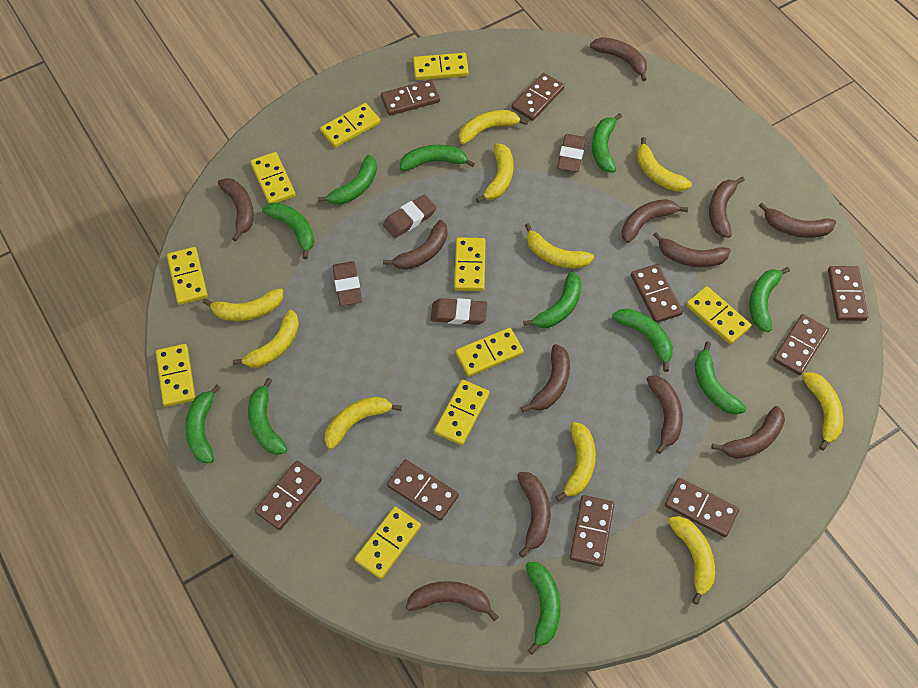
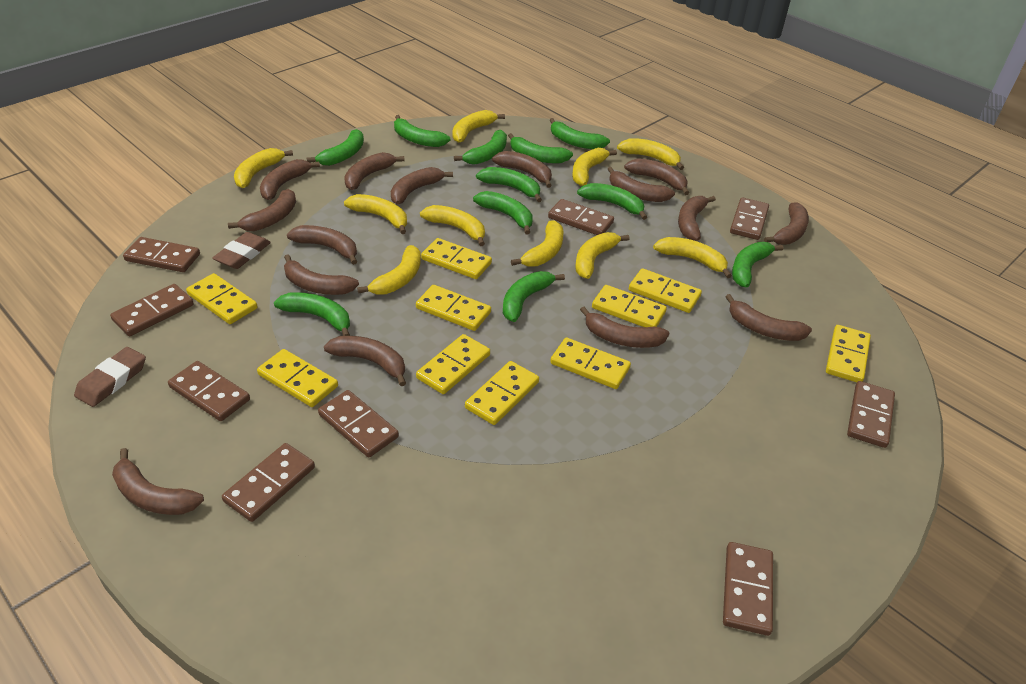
brown banana: 12 -> 15
brown eraser: 4 -> 2

